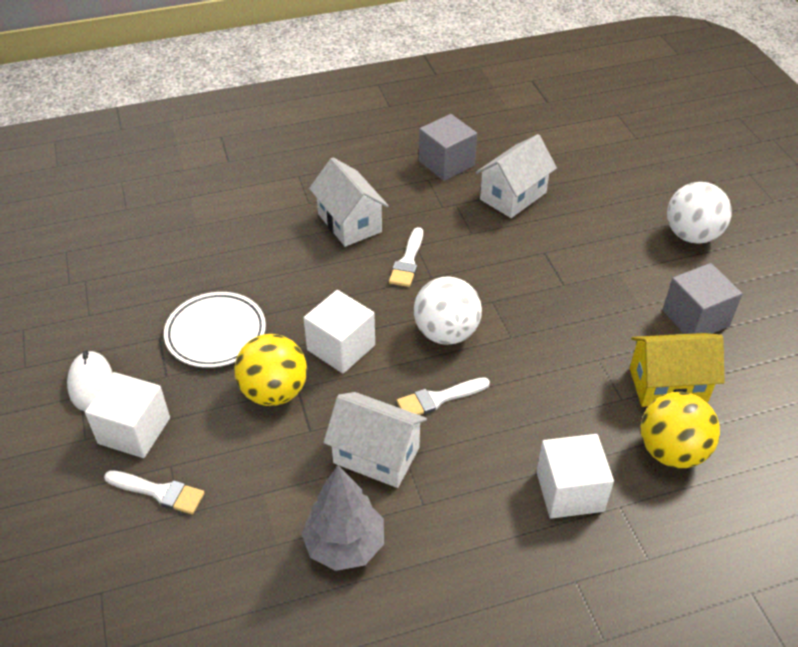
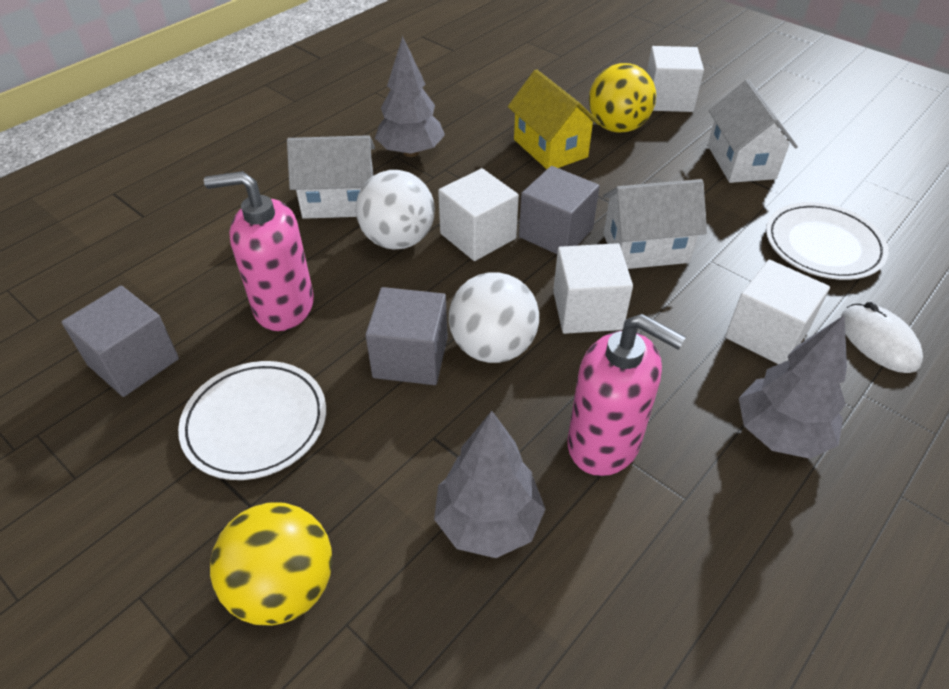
grey cube: 2 -> 3
grey tree: 1 -> 3
pink soap dispenser: 0 -> 2
white brush: 3 -> 0
white cube: 3 -> 4
white plate: 1 -> 2

